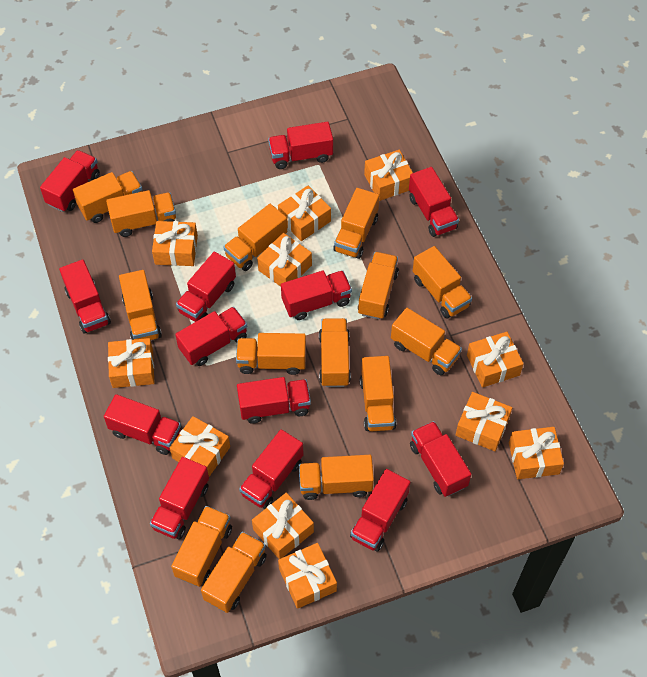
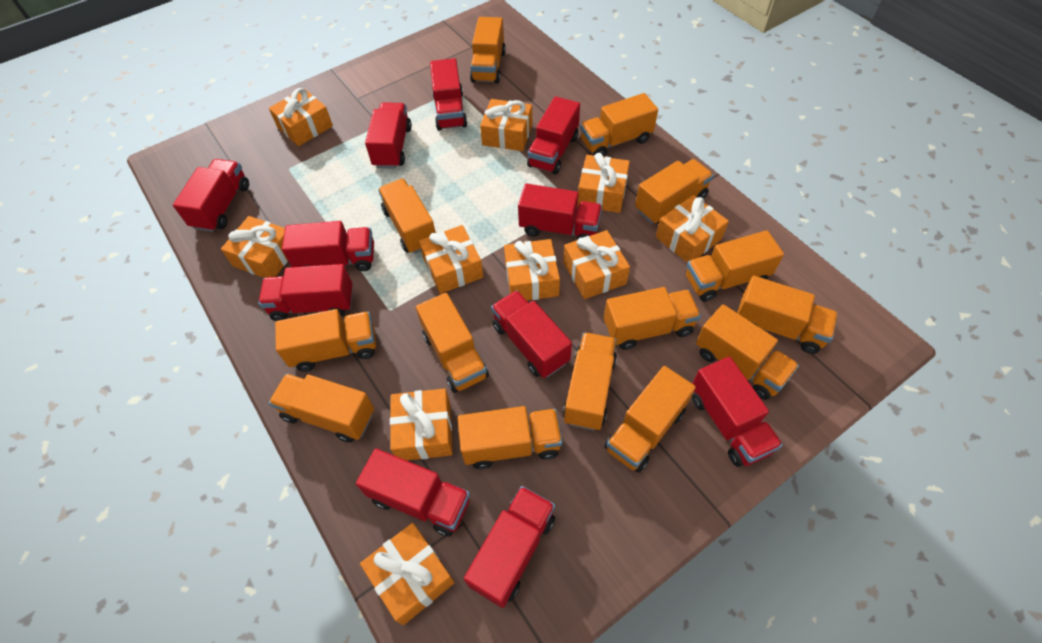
orange gift: 11 -> 10
red truck: 13 -> 11

